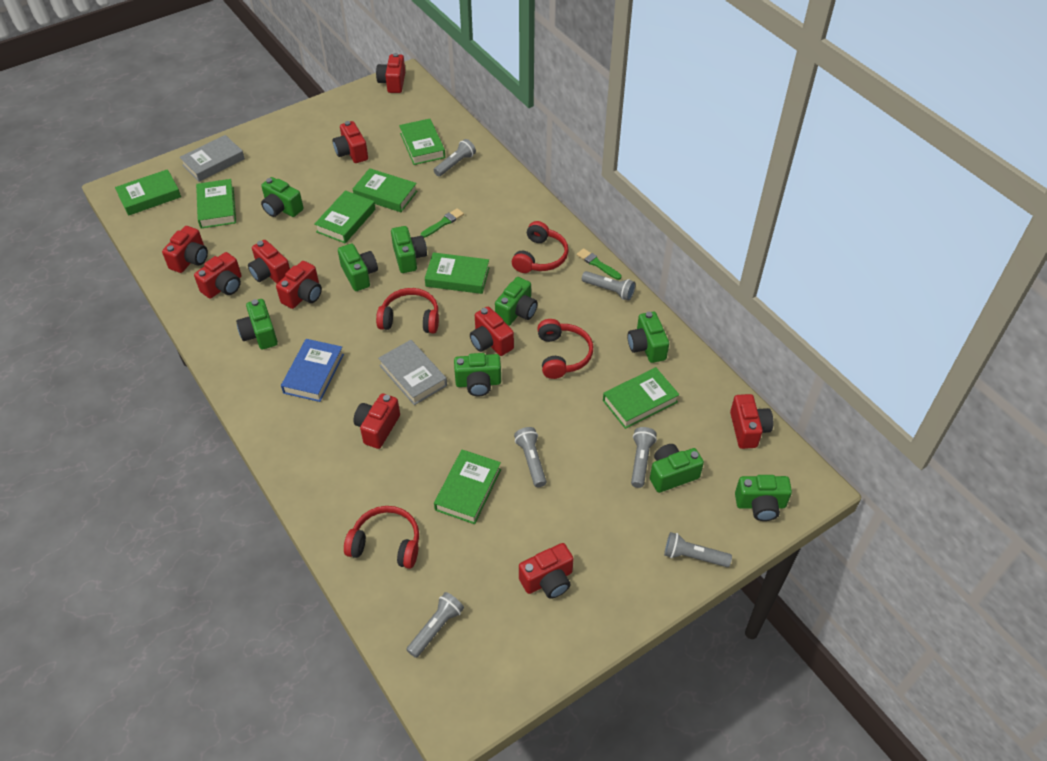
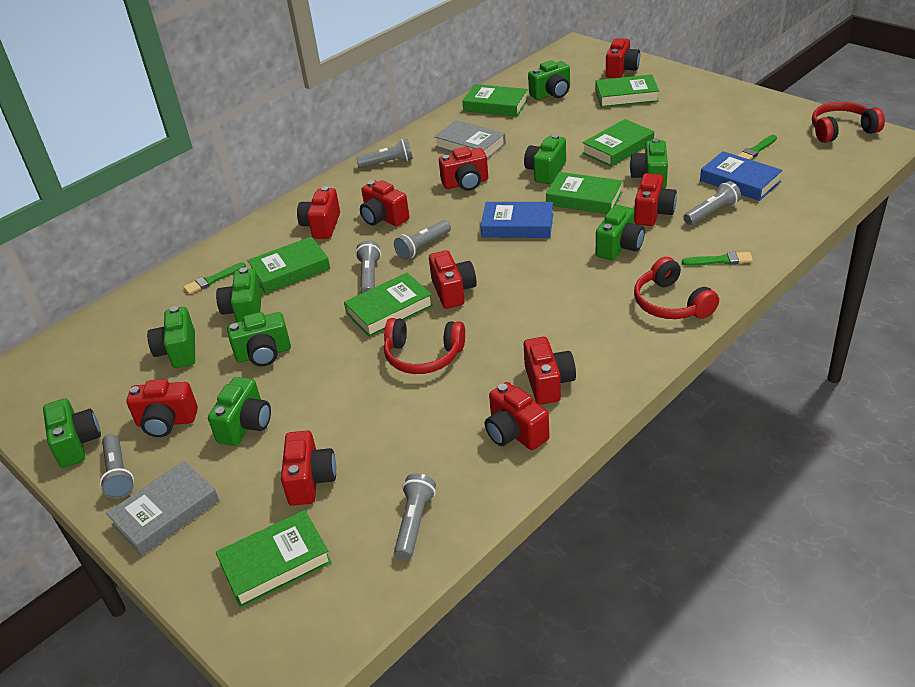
blue book: 1 -> 2
green book: 8 -> 7
green brush: 2 -> 3
red headphones: 4 -> 3

